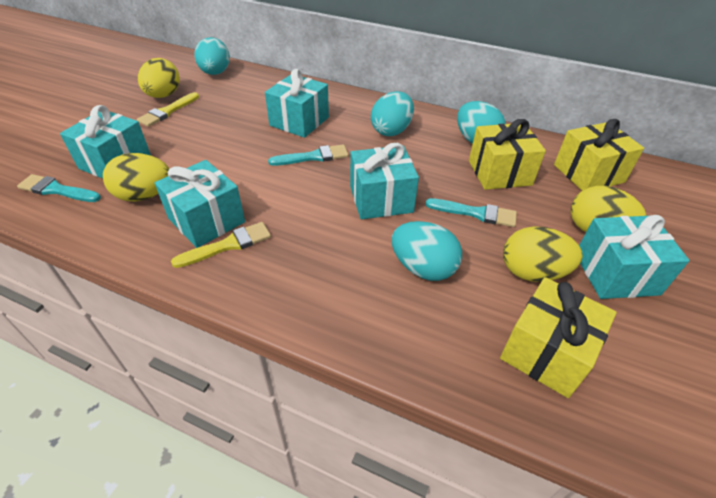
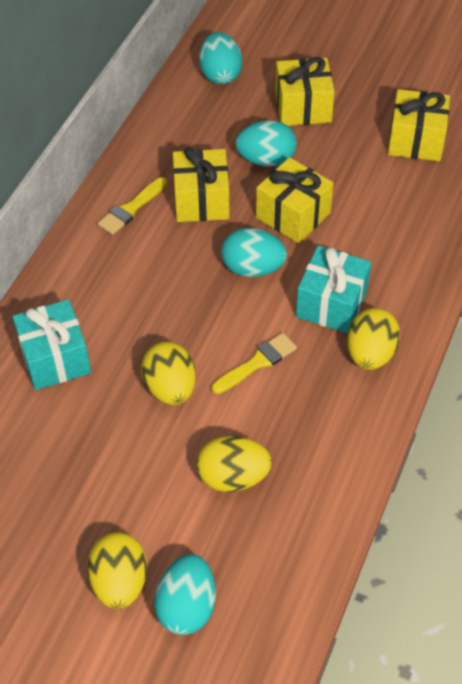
turquoise brush: 3 -> 0
turquoise gift: 5 -> 2
yellow gift: 3 -> 4

